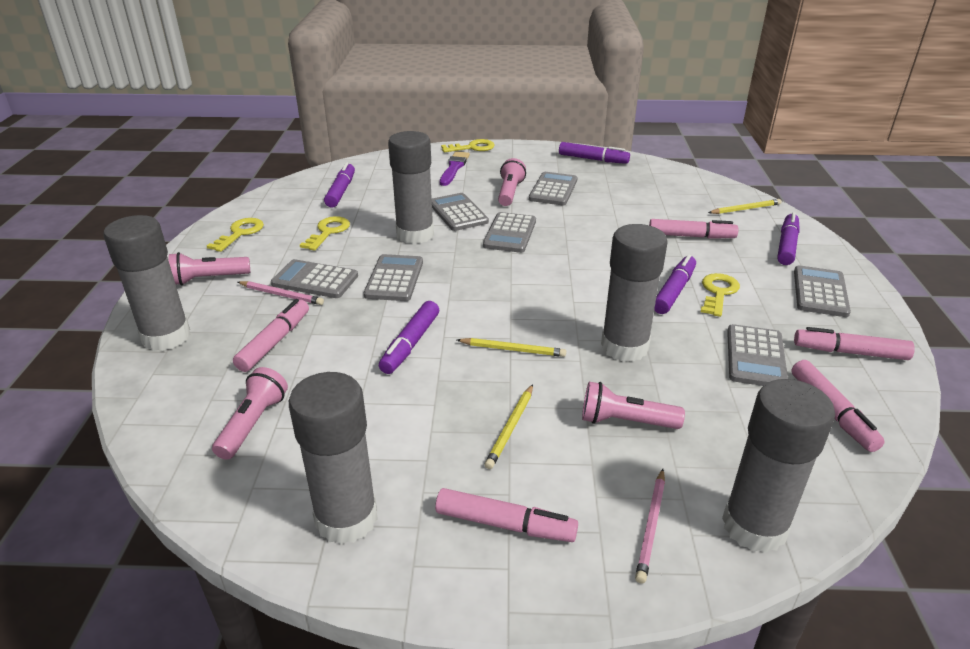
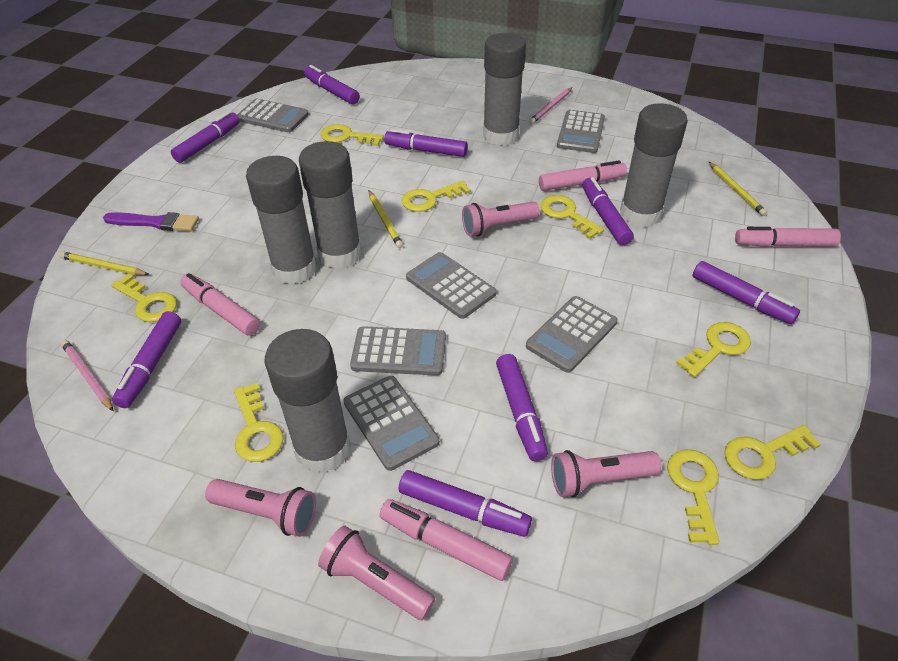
grey calculator: 7 -> 6
pink marker: 5 -> 4
purple marker: 5 -> 8
yellow key: 4 -> 8

